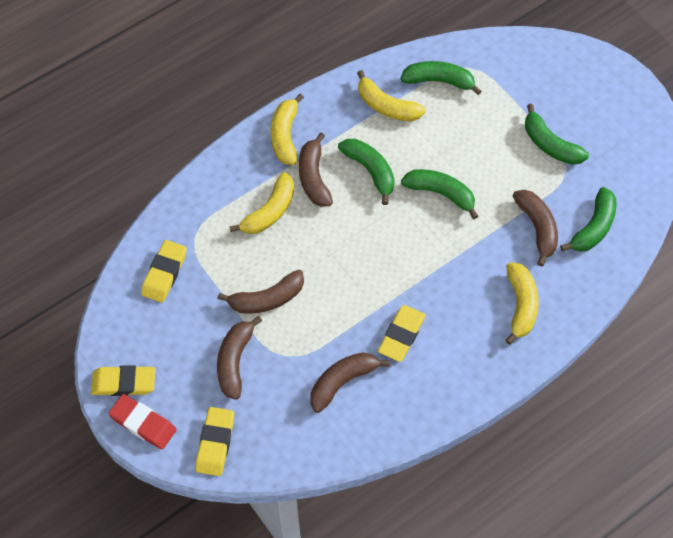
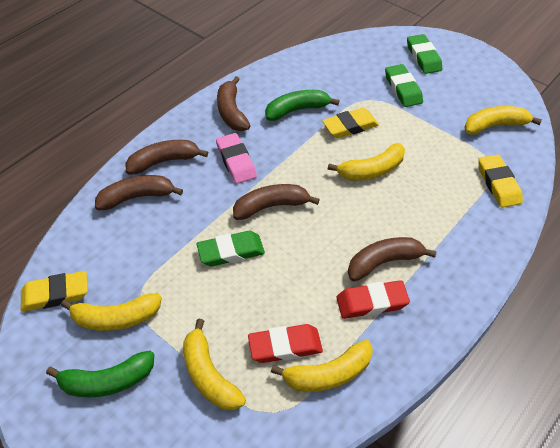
green banana: 5 -> 2
green eraser: 0 -> 3
pink eraser: 0 -> 1
red eraser: 1 -> 2
yellow banana: 4 -> 5
yellow eraser: 4 -> 3

